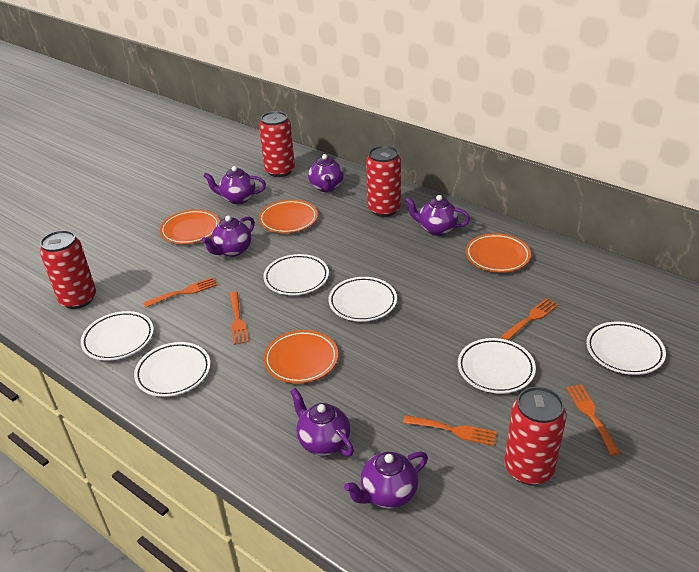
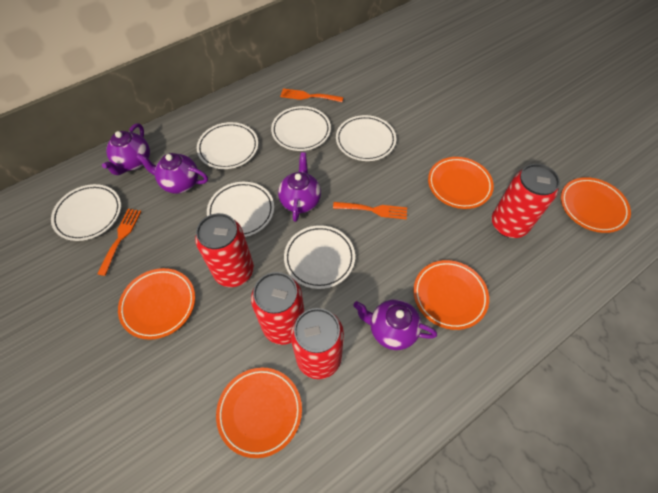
orange fork: 5 -> 3
orange plate: 4 -> 5
purple teapot: 6 -> 4

